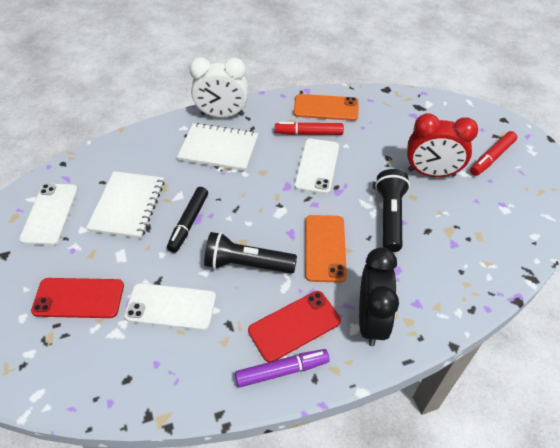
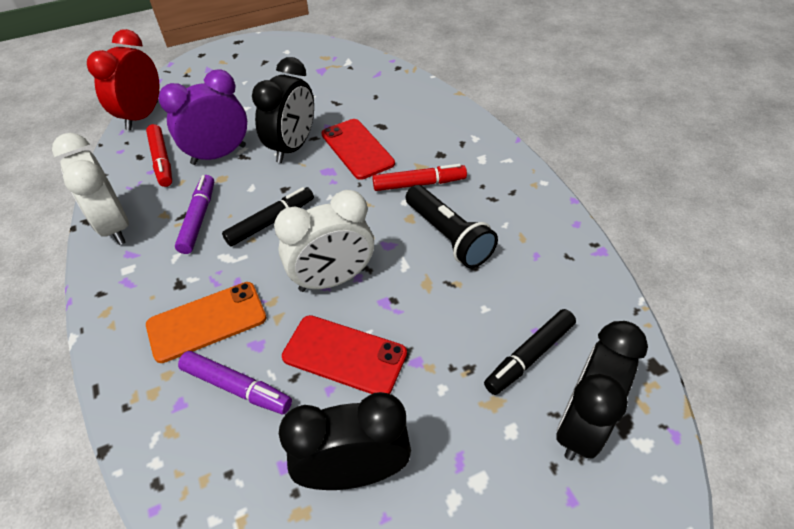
black clock: 1 -> 3
black flashlight: 2 -> 1
black marker: 1 -> 2
orange phone: 2 -> 1
purple clock: 0 -> 1
purple marker: 1 -> 2
white clock: 1 -> 2
white notebook: 2 -> 0
white phone: 3 -> 0

